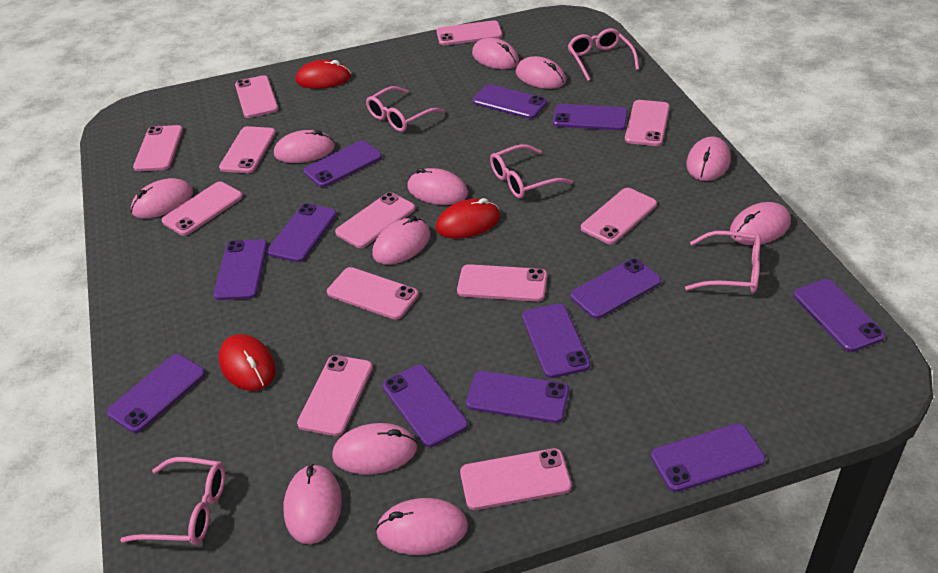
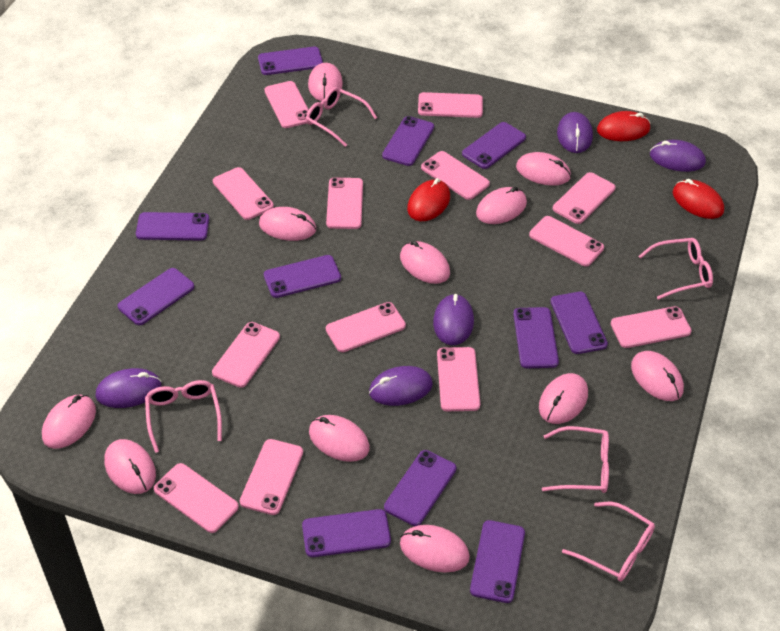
pink phone: 12 -> 13
purple mouse: 0 -> 5
purple phone: 12 -> 11

